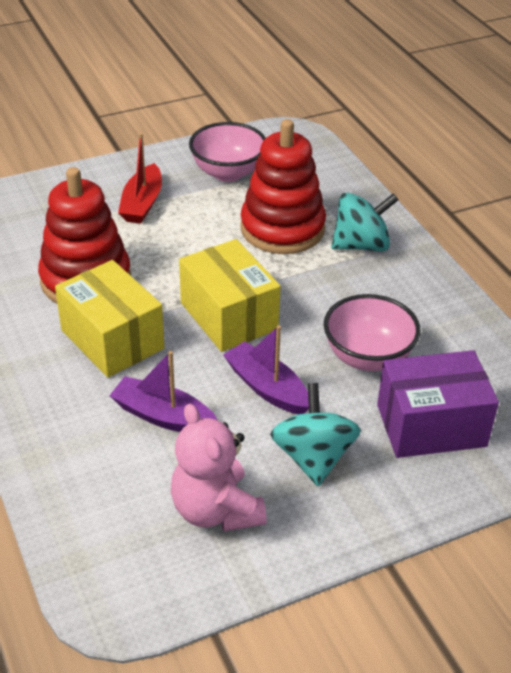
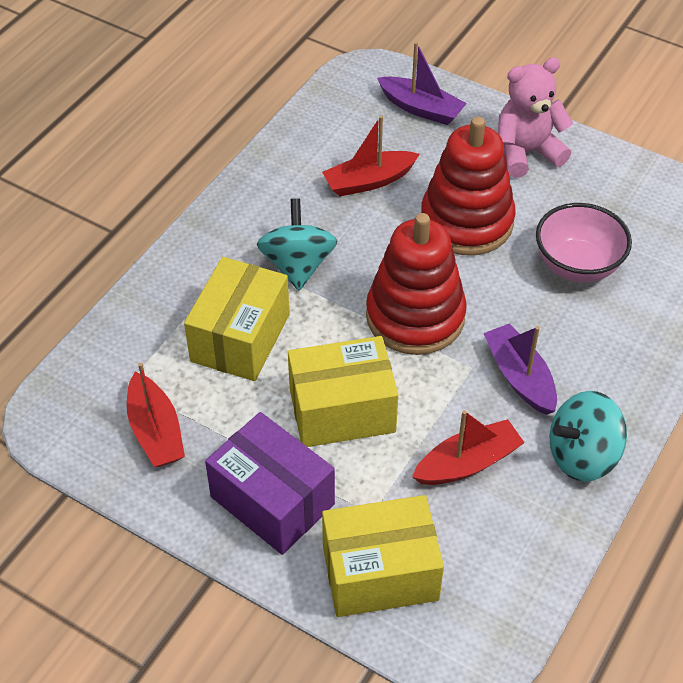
pink bowl: 2 -> 1
red boat: 1 -> 3
yellow box: 2 -> 3

